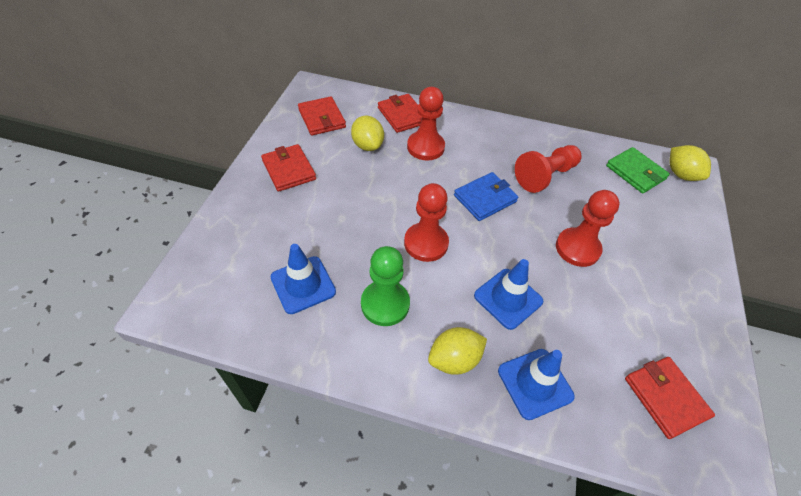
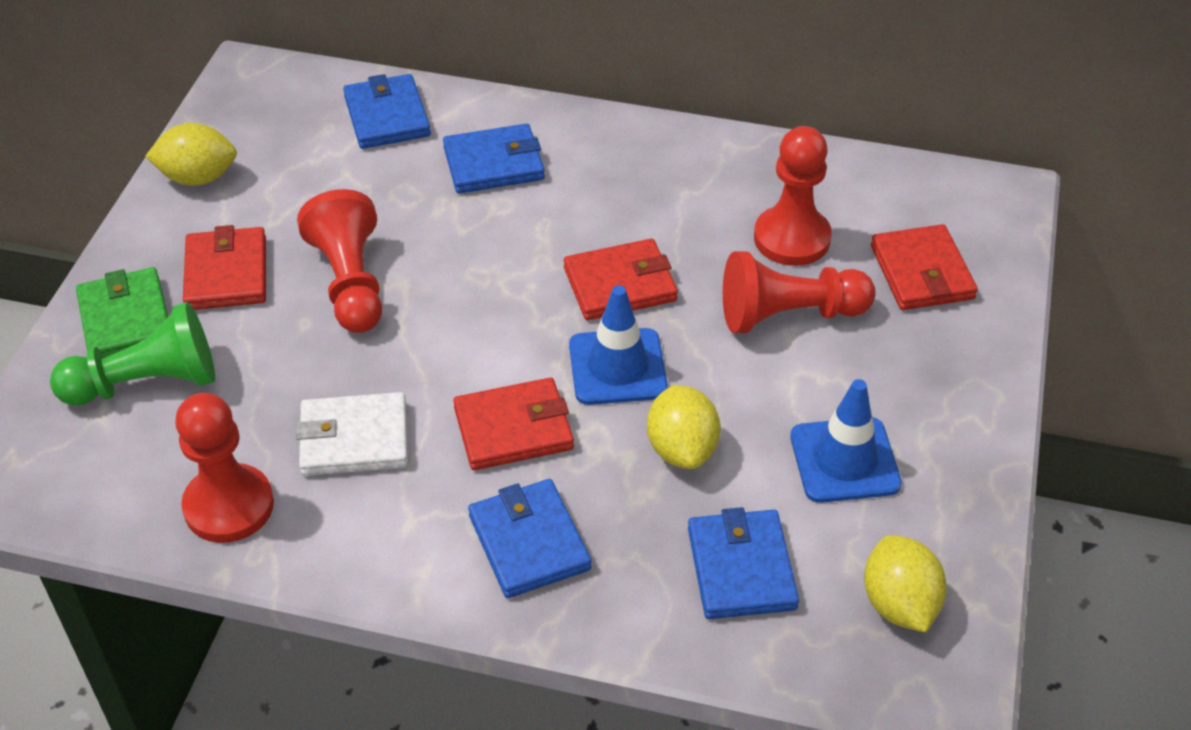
blue traffic cone: 3 -> 2
blue wallet: 1 -> 4
white wallet: 0 -> 1

